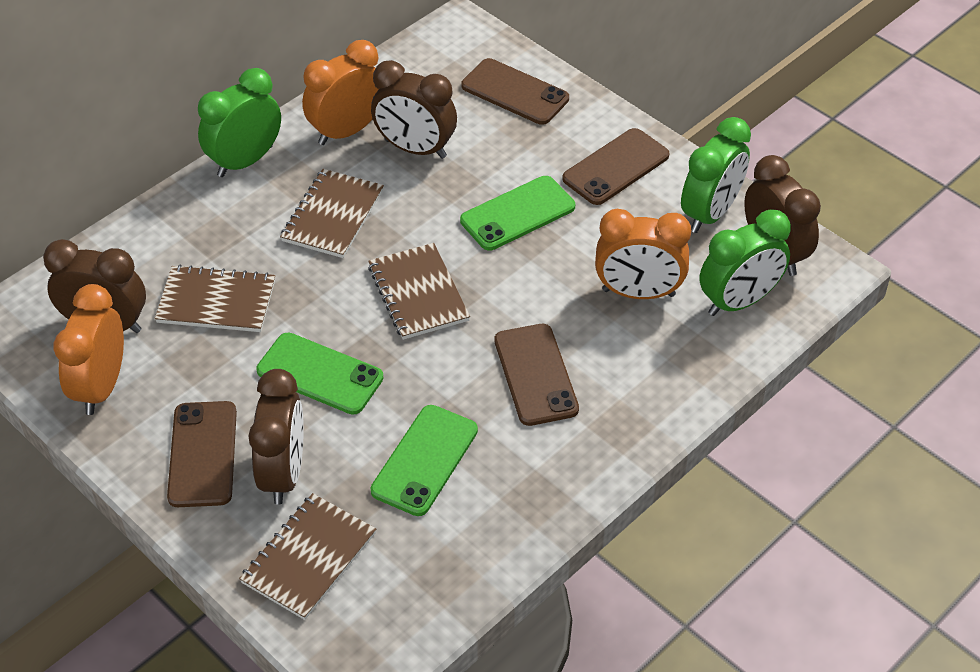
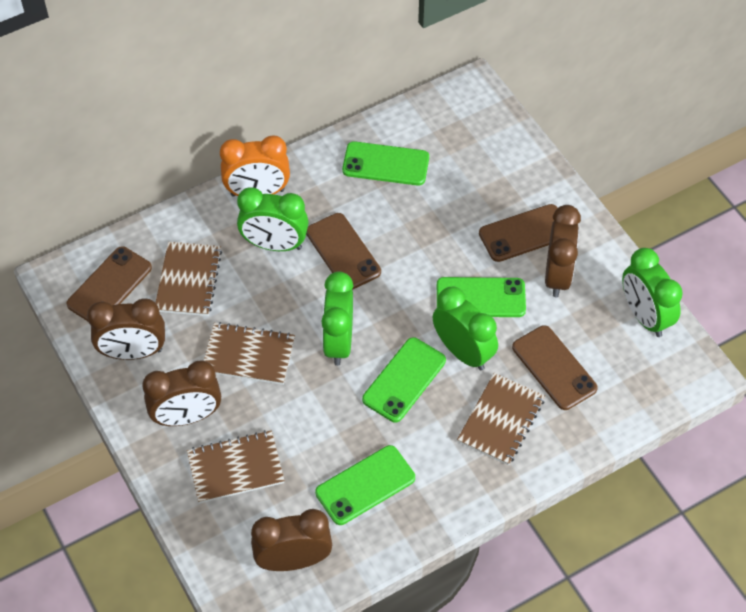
green clock: 3 -> 4
green phone: 3 -> 4
orange clock: 3 -> 1

